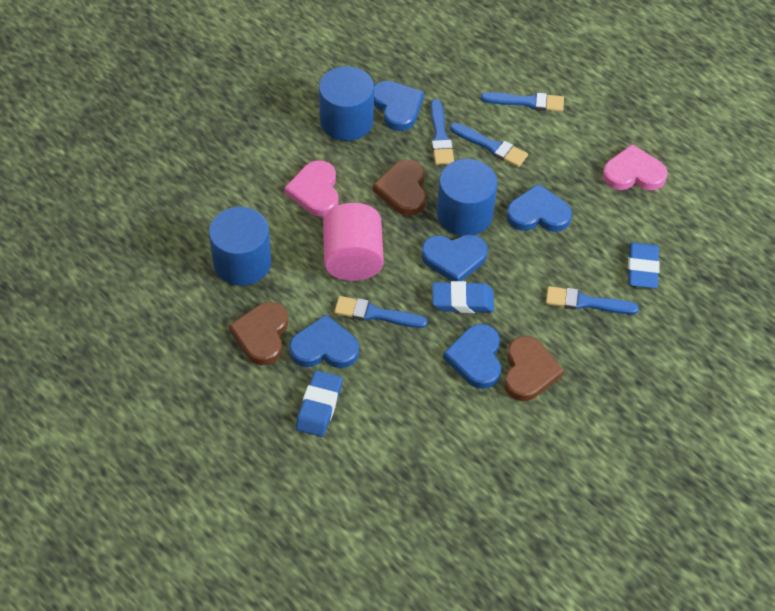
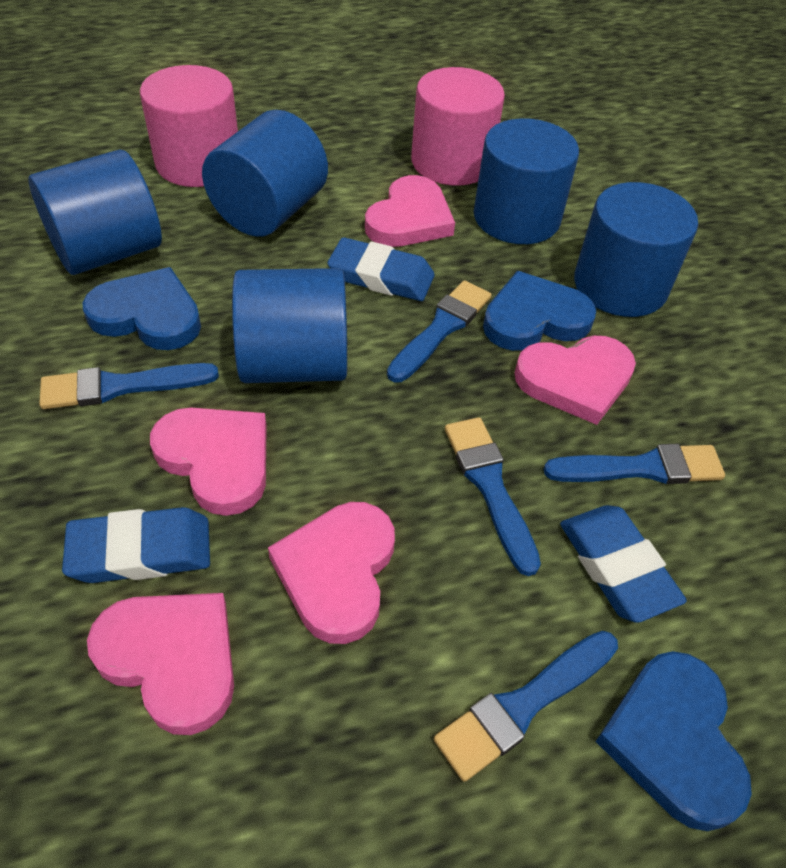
blue cylinder: 3 -> 5
blue heart: 5 -> 3
brown heart: 3 -> 0
pink cylinder: 1 -> 2
pink heart: 2 -> 5

